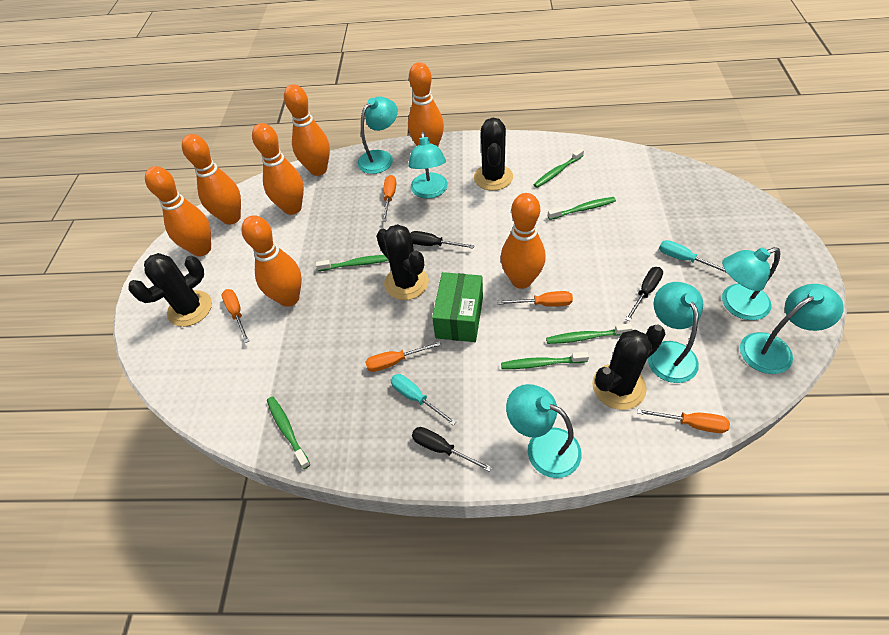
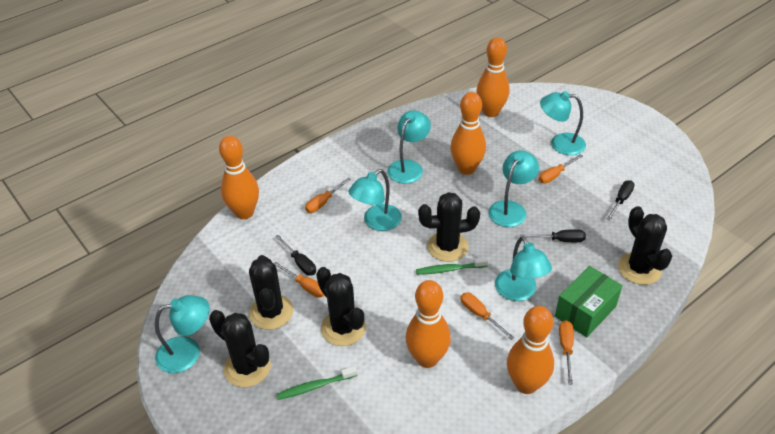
black cactus: 4 -> 5
green toothbrush: 6 -> 2
orange bowling pin: 7 -> 5
turquoise screwdriver: 2 -> 0

